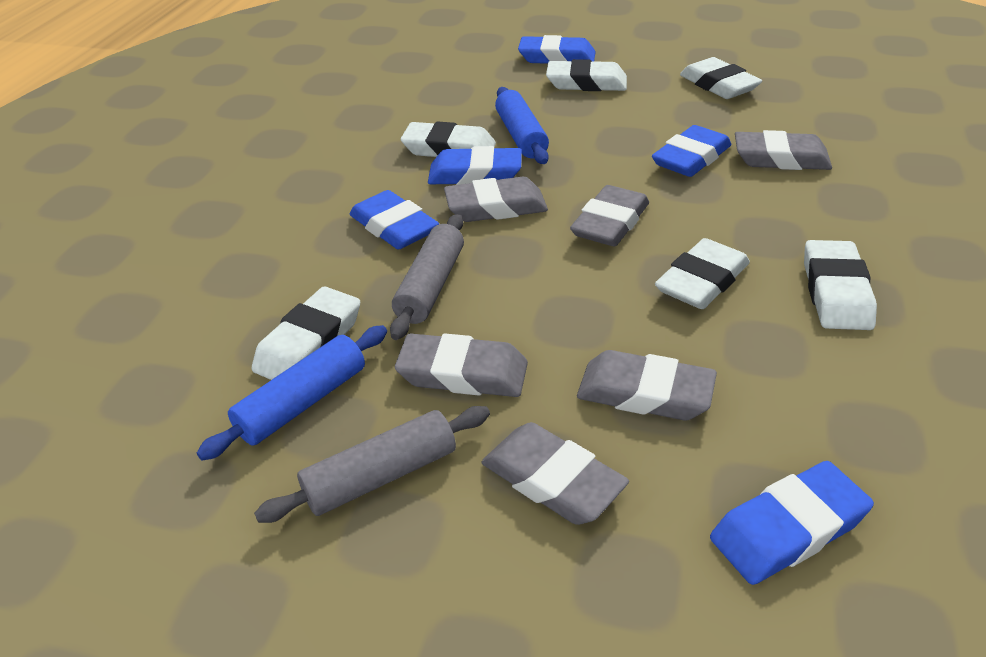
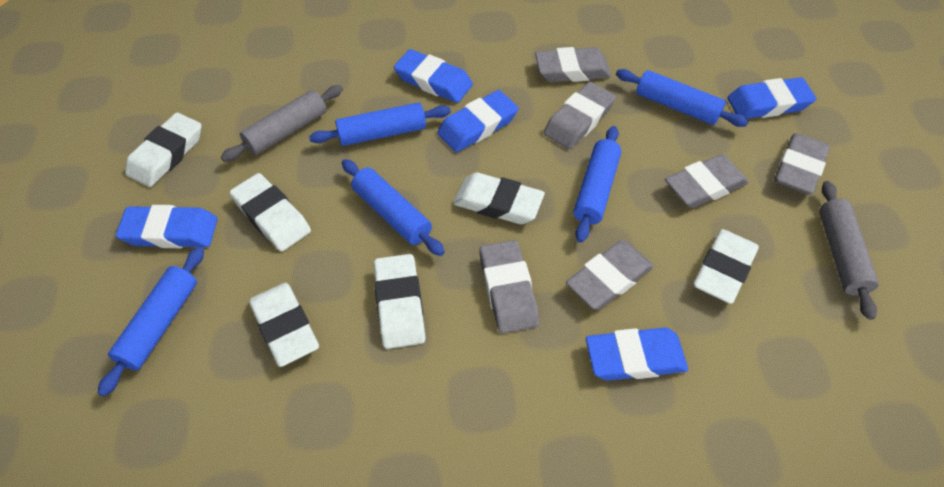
blue rolling pin: 2 -> 5

